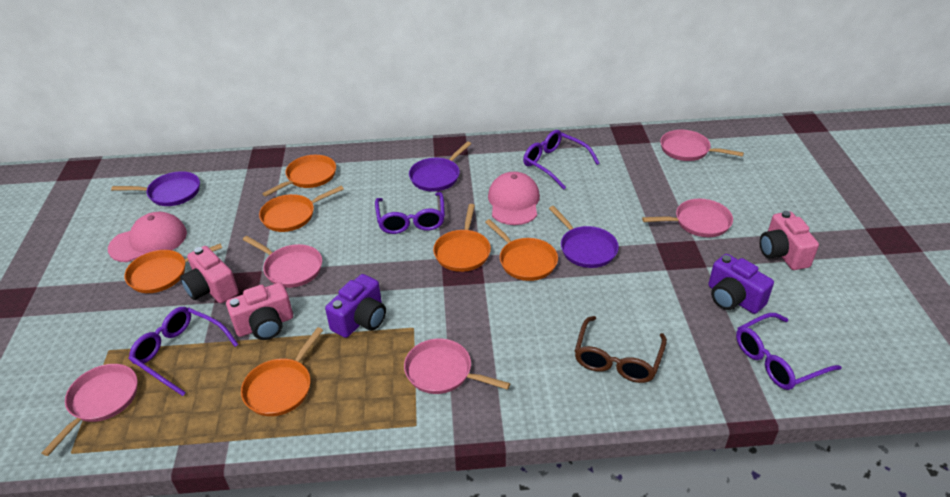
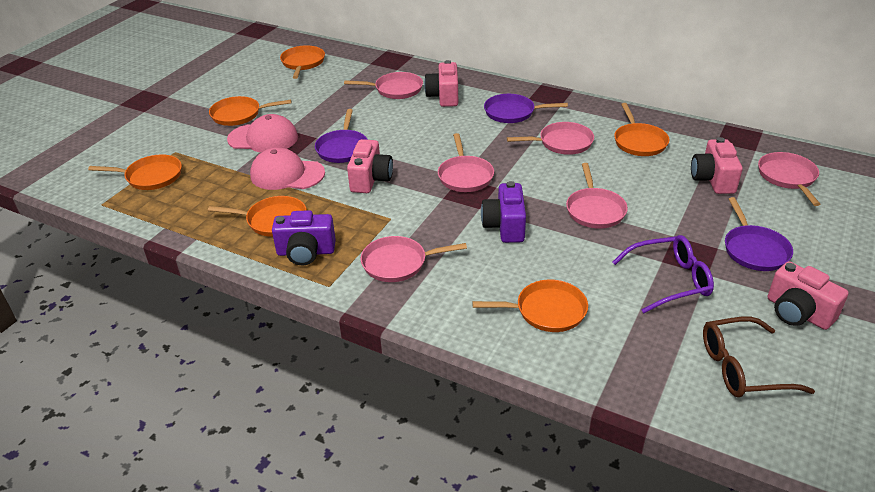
pink camera: 3 -> 4
pink pan: 5 -> 6
purple glasses: 4 -> 1

